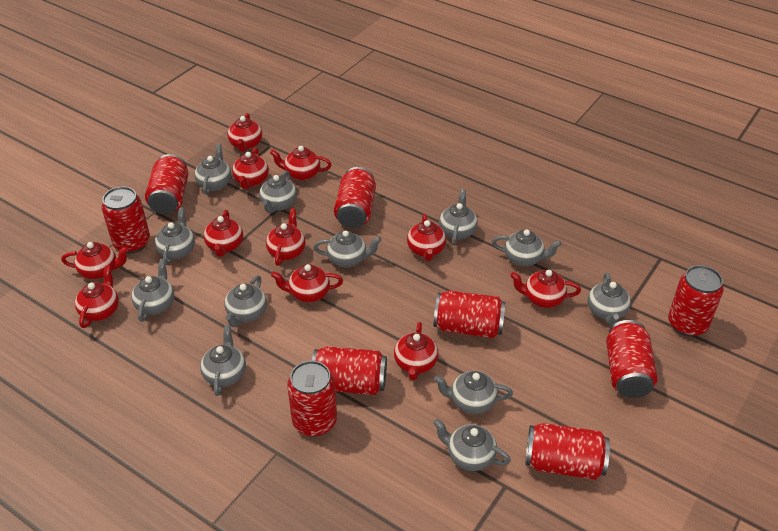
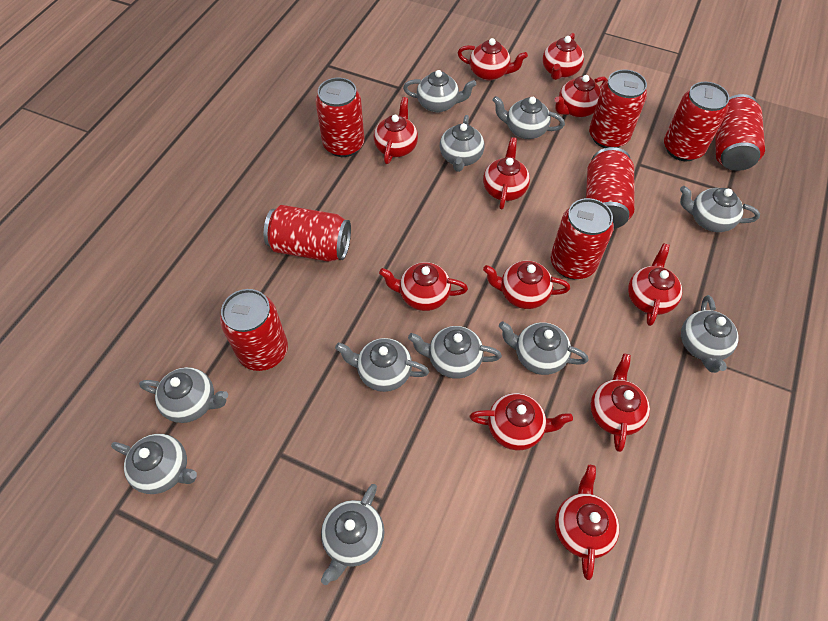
grey teapot: 12 -> 11
red can: 9 -> 8

